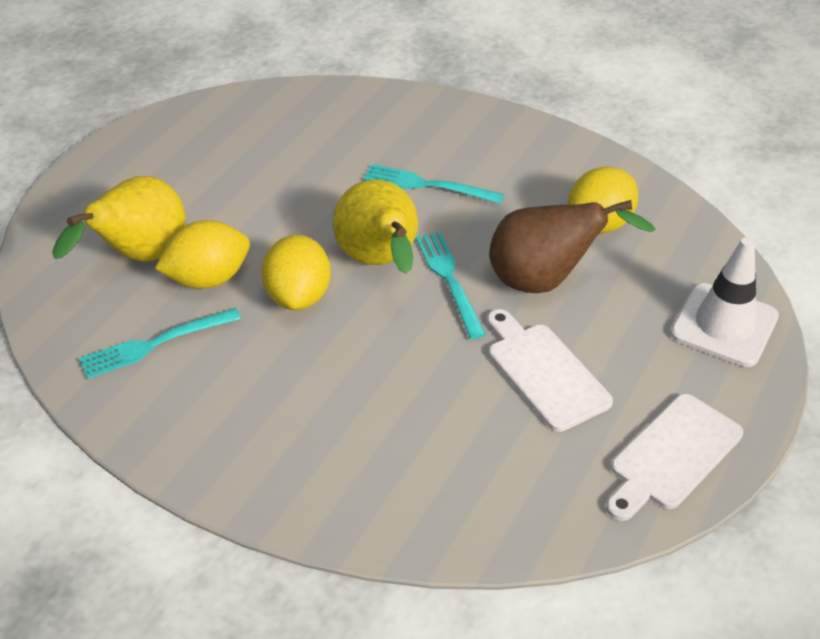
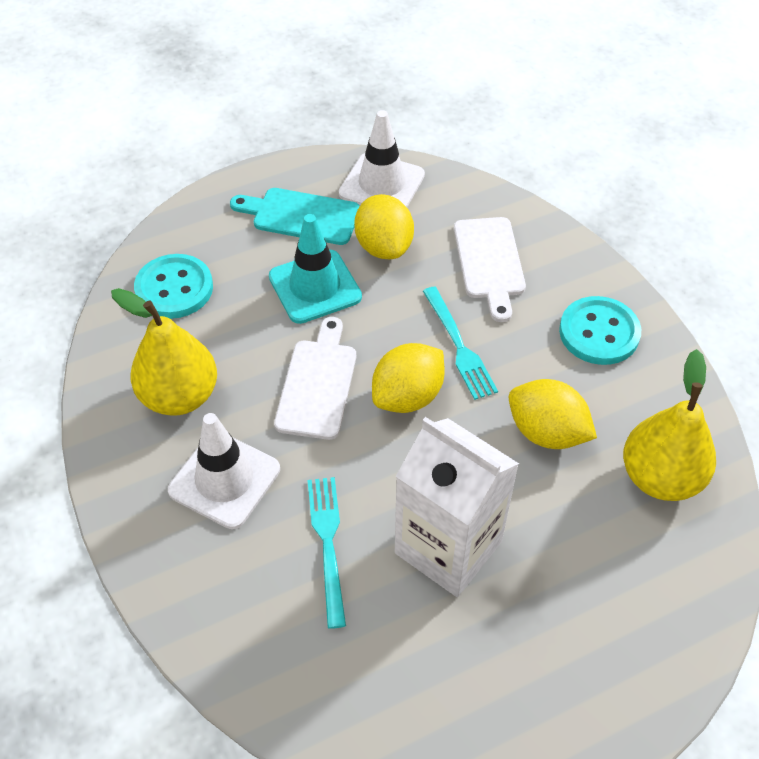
brown pear: 1 -> 0
turquoise button: 0 -> 2
turquoise cutting board: 0 -> 1
turquoise fork: 3 -> 2
turquoise traffic cone: 0 -> 1
white carton: 0 -> 1
white traffic cone: 1 -> 2

